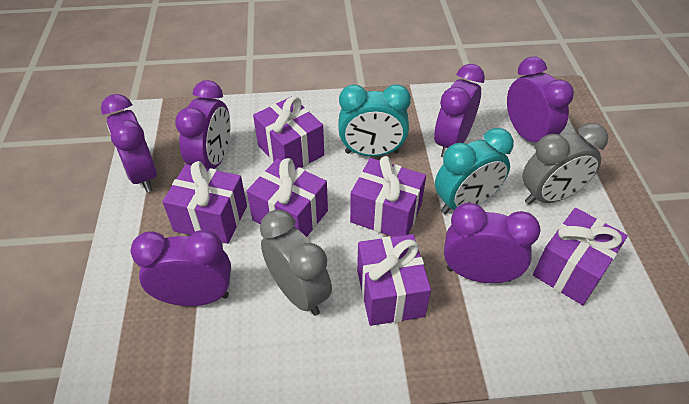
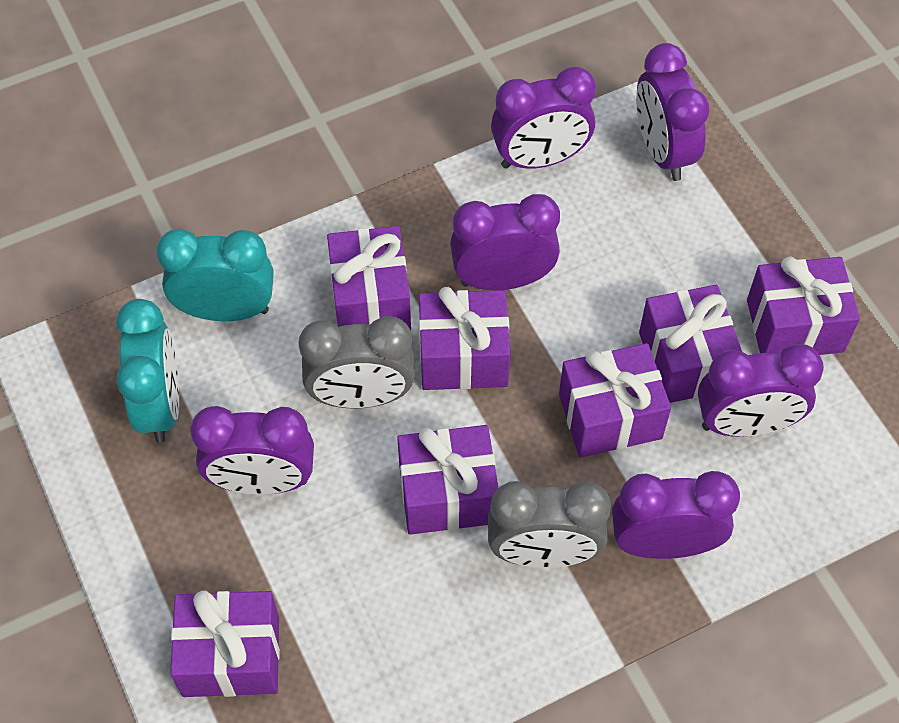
purple gift: 6 -> 7

